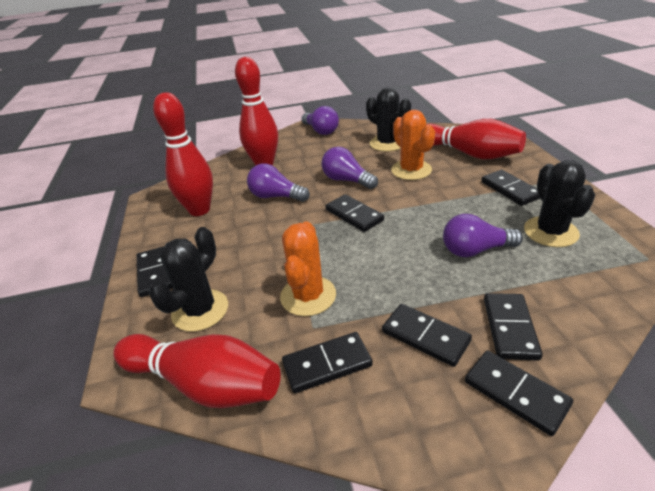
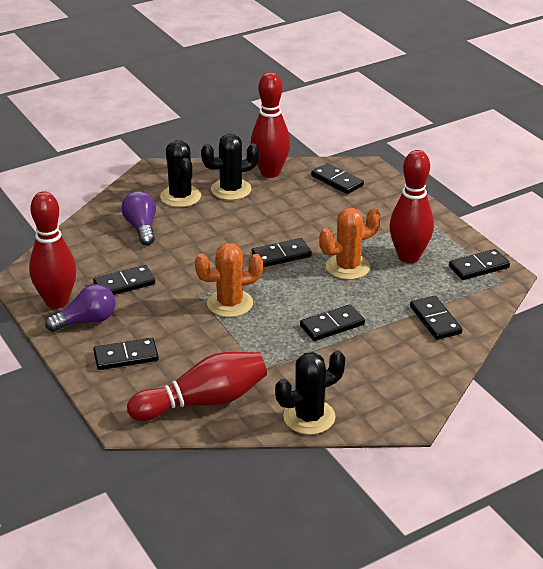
purple light bulb: 4 -> 2

